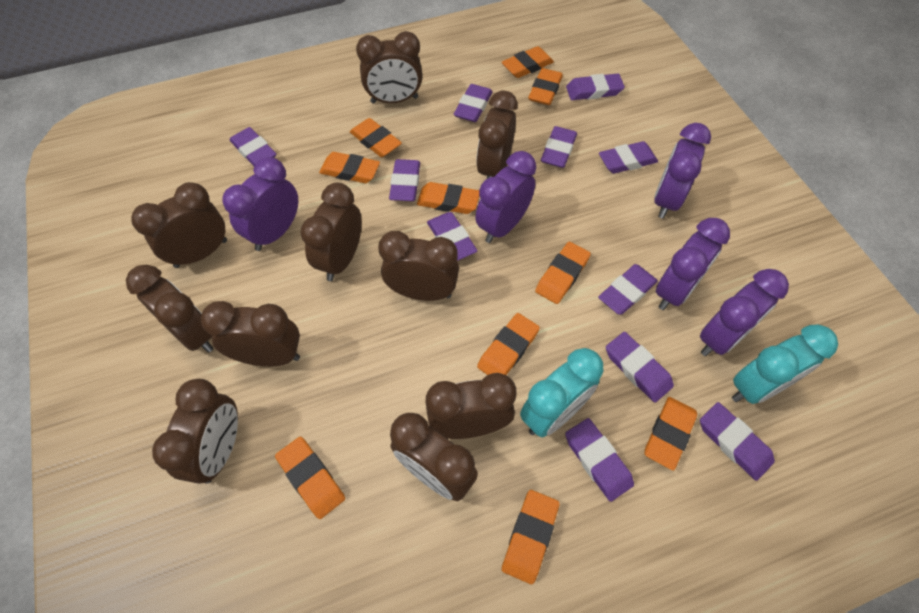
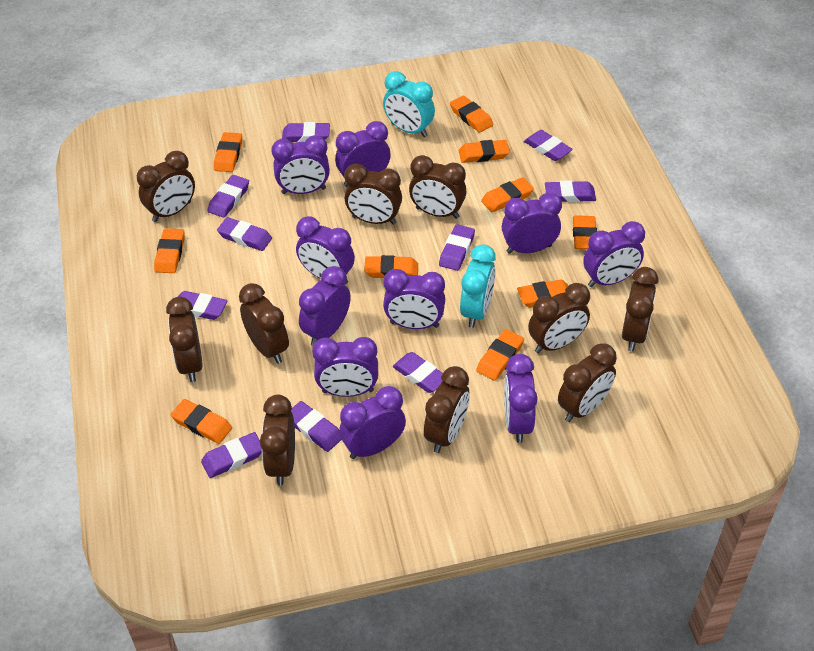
purple clock: 5 -> 10
purple eraser: 11 -> 10

